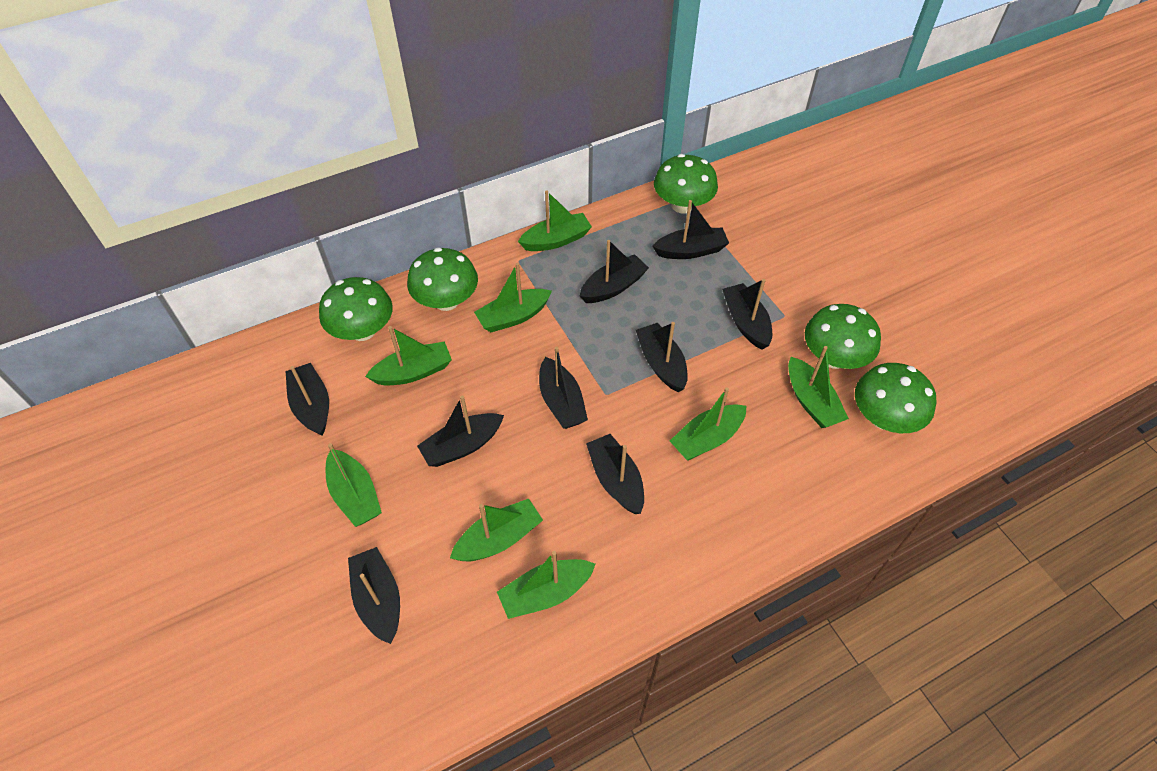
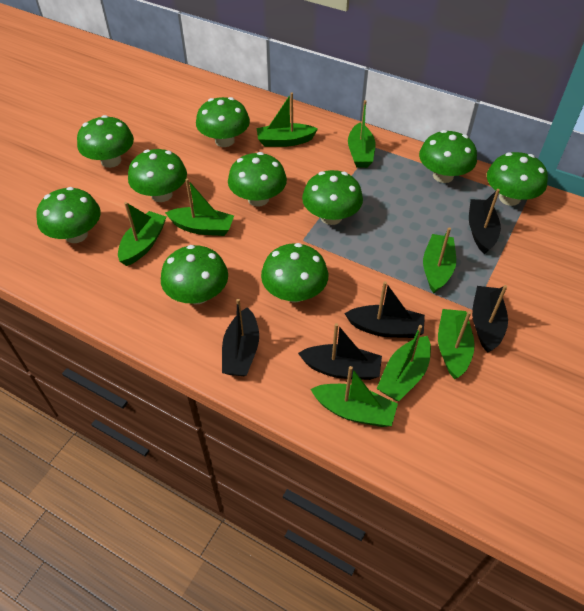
black boat: 9 -> 5
green mushroom: 5 -> 10

